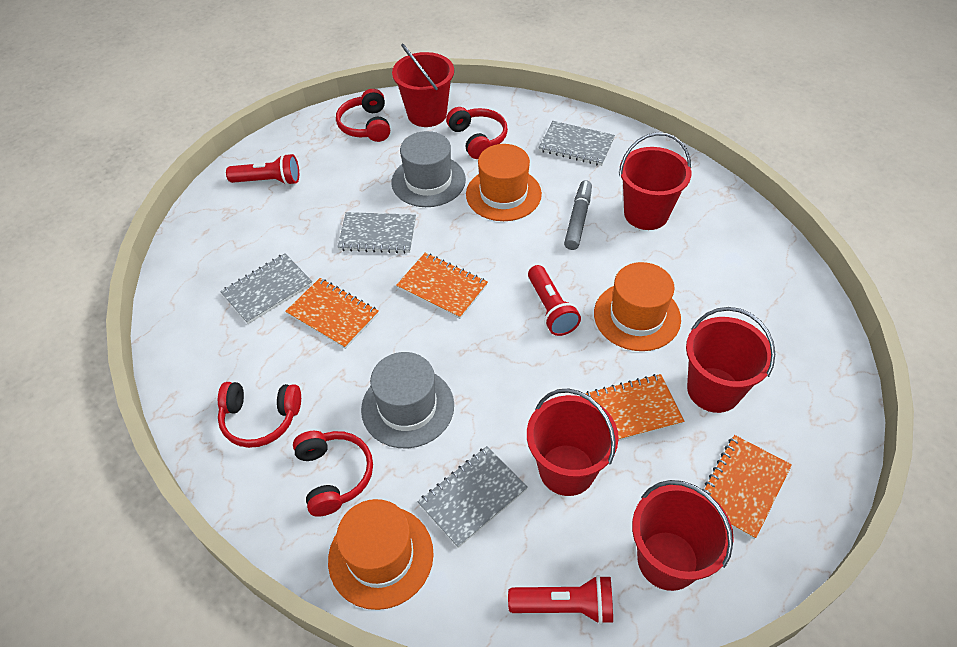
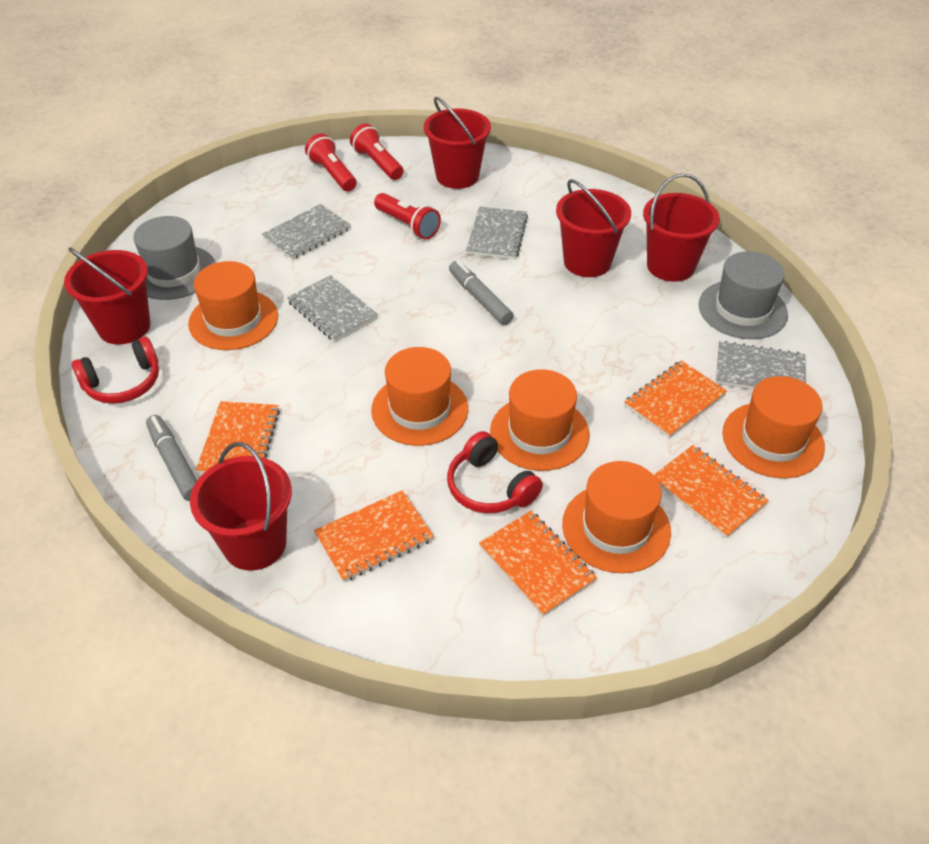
grey marker: 1 -> 2
orange hat: 3 -> 5
orange notebook: 4 -> 5
red headphones: 4 -> 2

